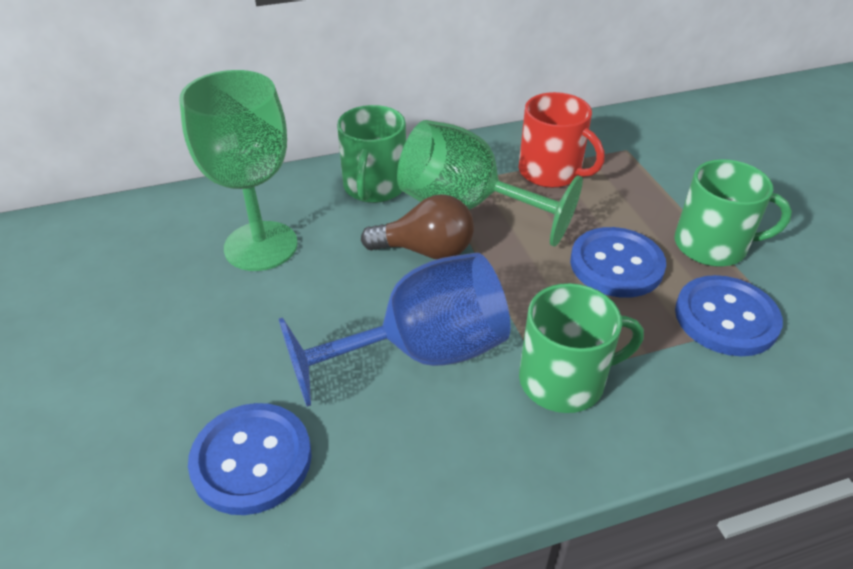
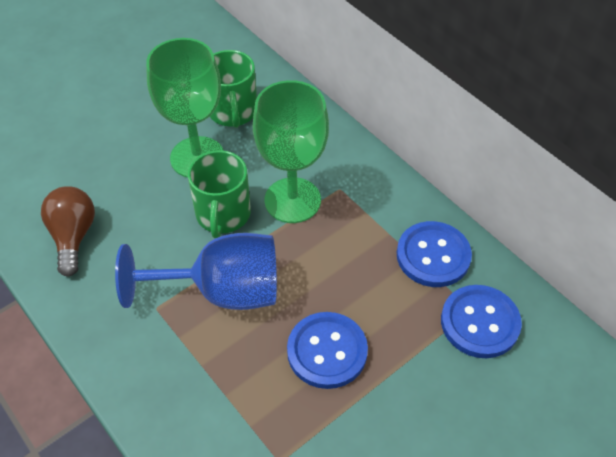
green mug: 3 -> 2
red mug: 1 -> 0

